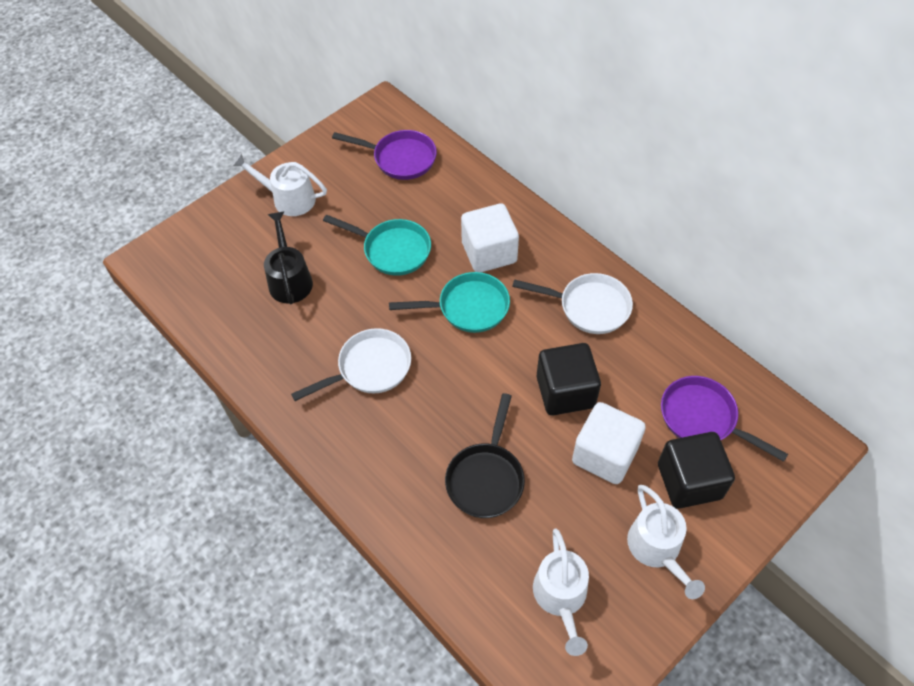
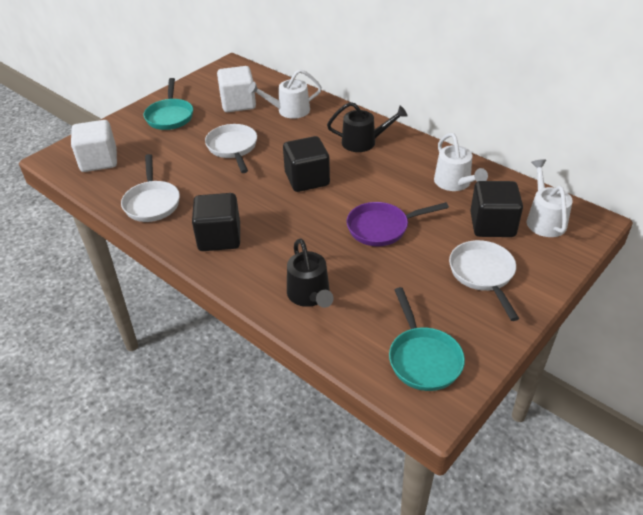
black cube: 2 -> 3
black pan: 1 -> 0
black watering can: 1 -> 2
purple pan: 2 -> 1
white pan: 2 -> 3

